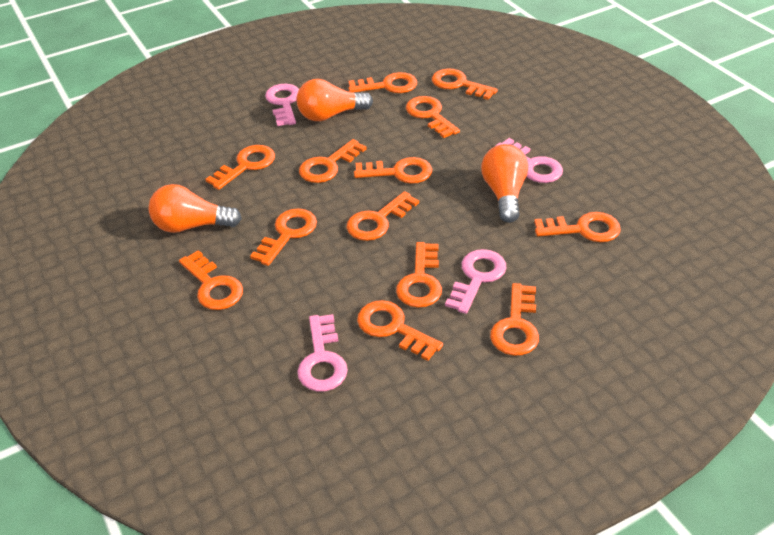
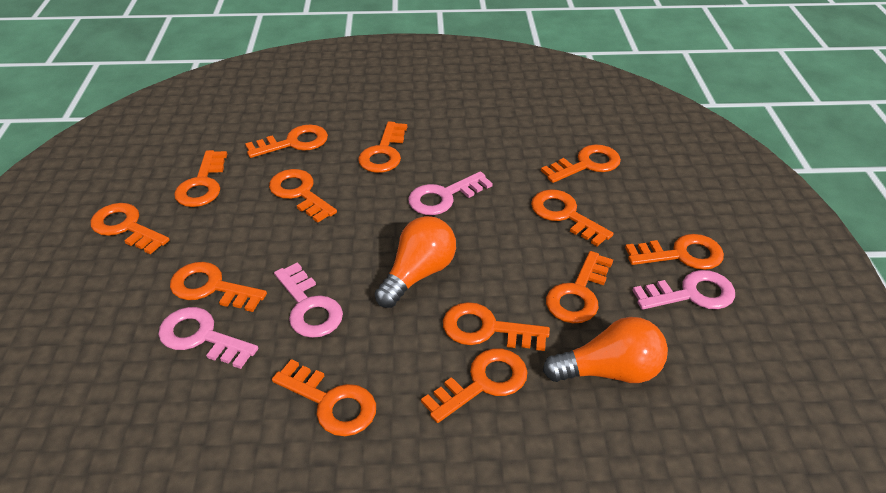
orange light bulb: 3 -> 2

